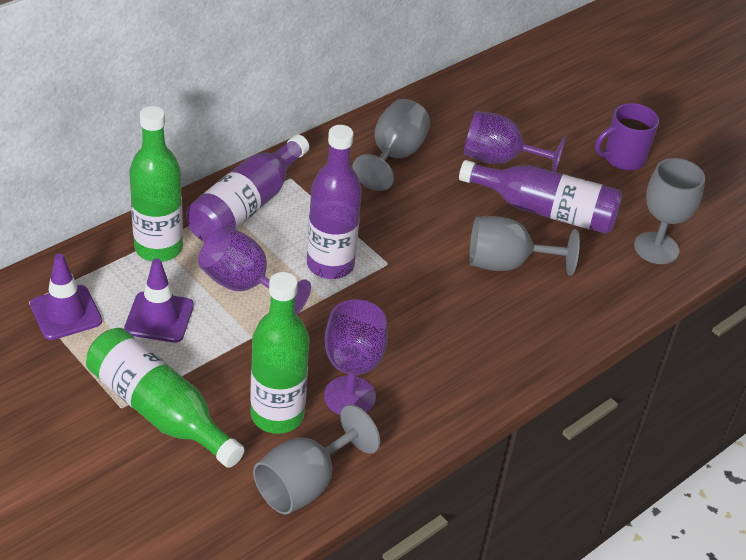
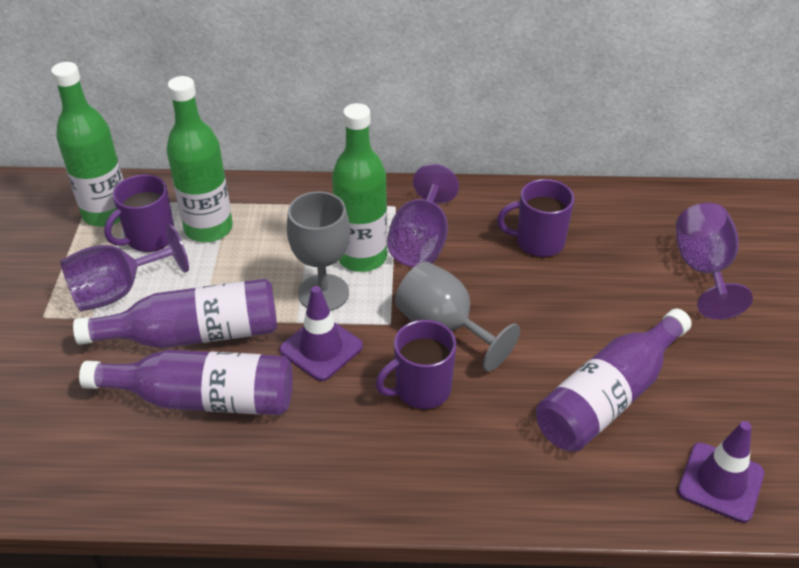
grey goblet: 4 -> 2
purple mug: 1 -> 3

